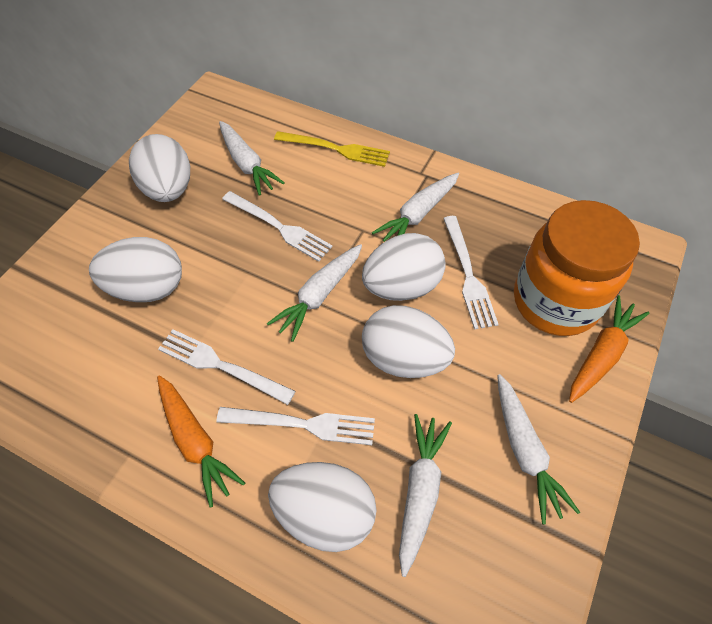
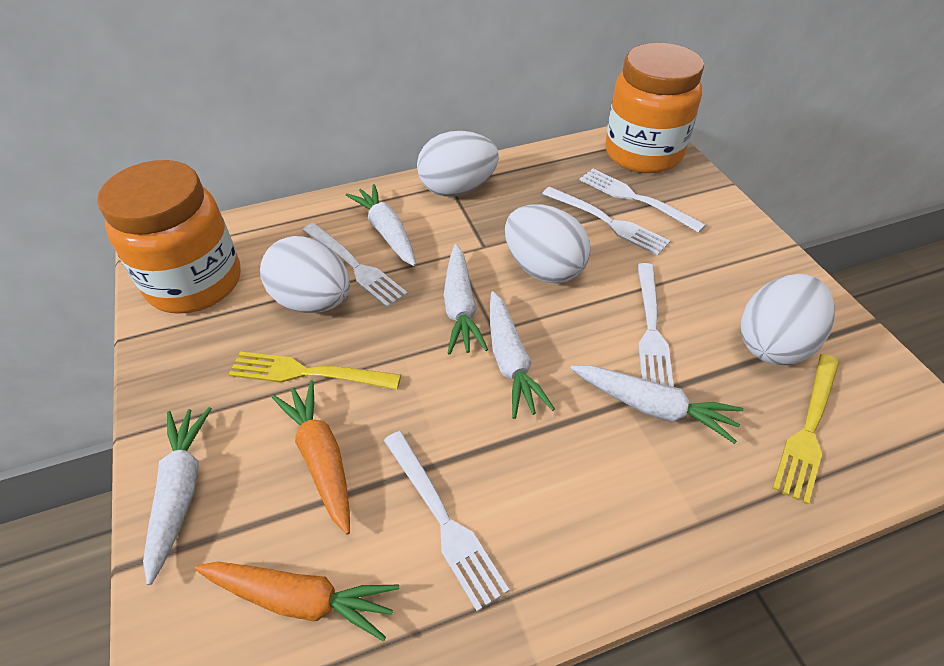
orange jar: 1 -> 2
white egg: 5 -> 4
white fork: 4 -> 5
yellow fork: 1 -> 2

